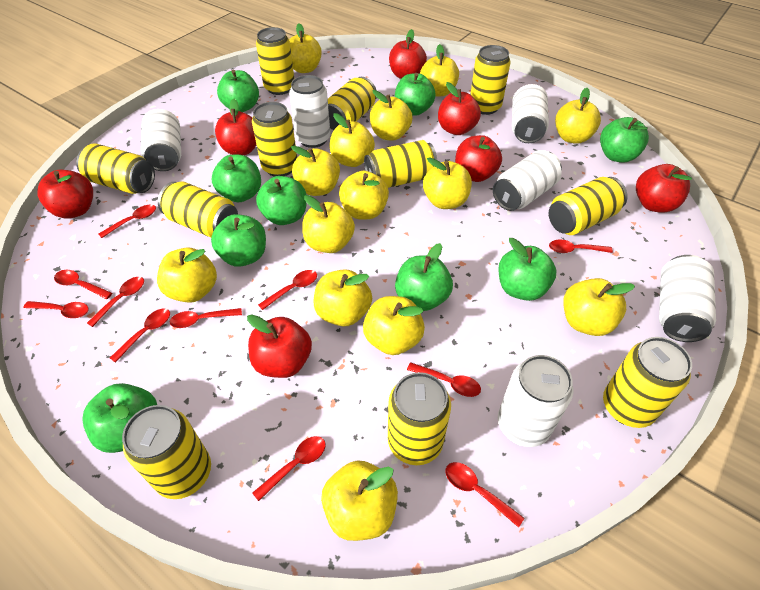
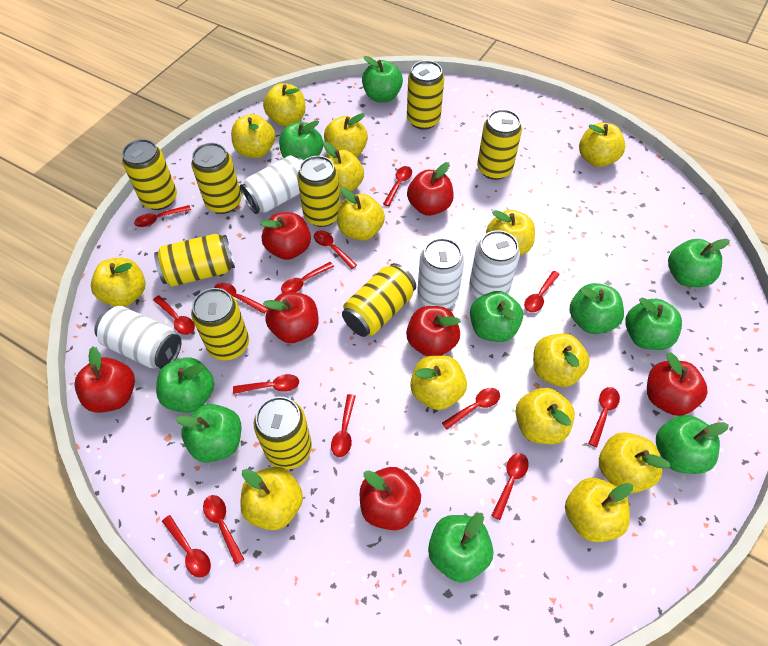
green apple: 9 -> 10
red spoon: 11 -> 14
white can: 6 -> 4
yellow can: 11 -> 9

